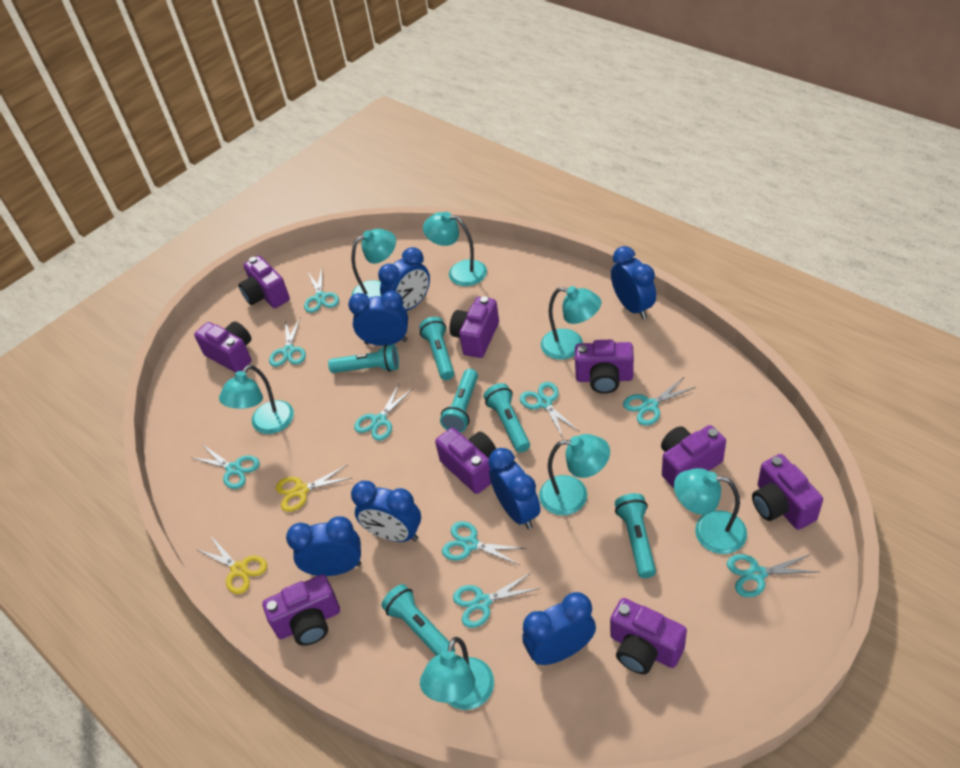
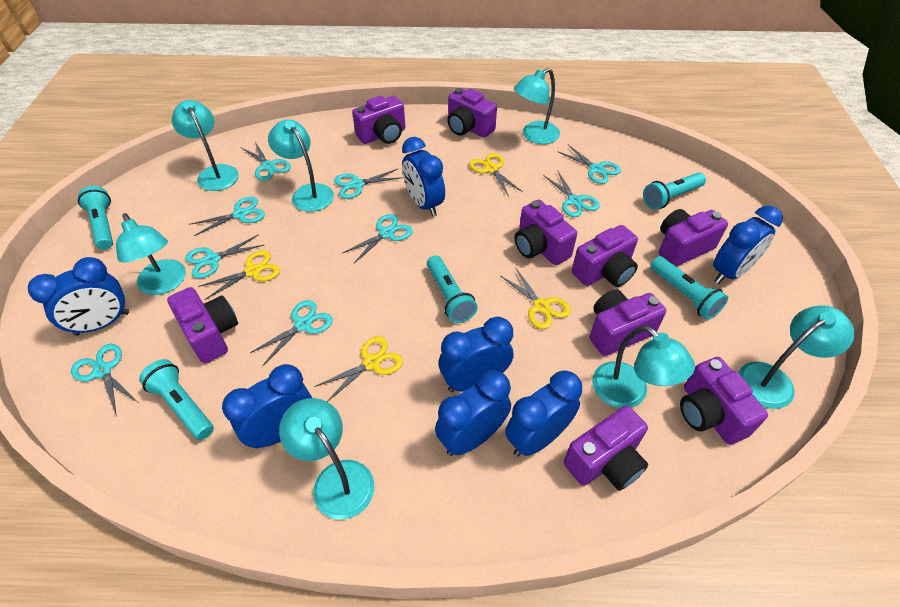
turquoise flashlight: 6 -> 5
yellow scissors: 2 -> 4

